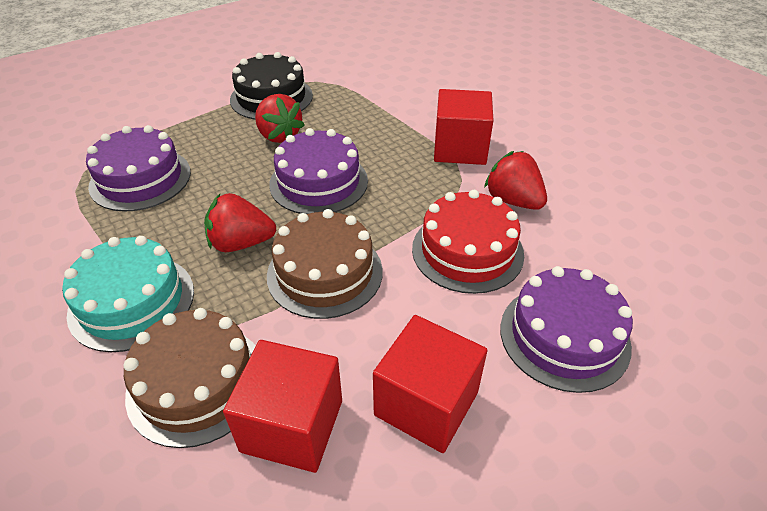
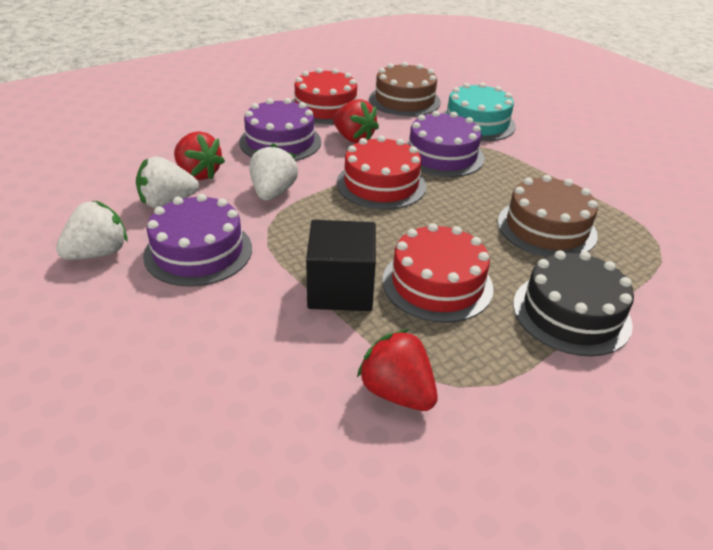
black cube: 0 -> 1
red cake: 1 -> 3
red cube: 3 -> 0
white strawberry: 0 -> 3

